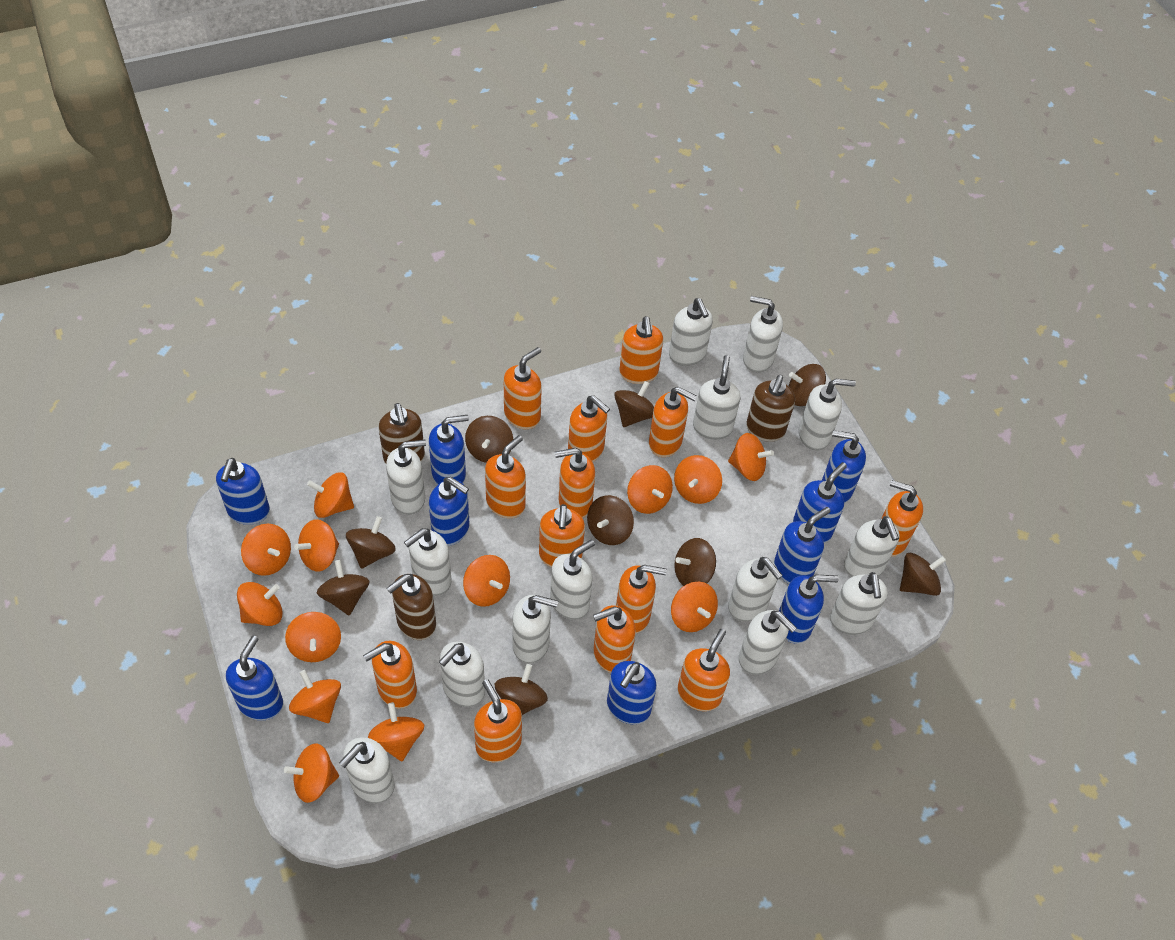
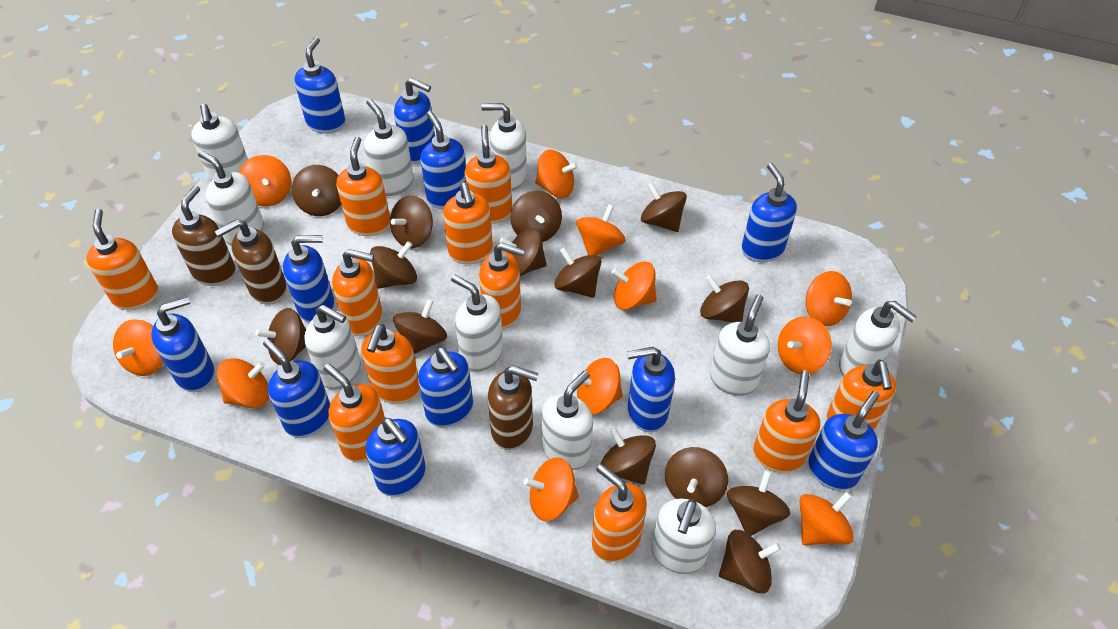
blue soap dispenser: 9 -> 11
brown spinning top: 9 -> 14
orange soap dispenser: 13 -> 11
orange spinning top: 13 -> 11
white soap dispenser: 14 -> 10

